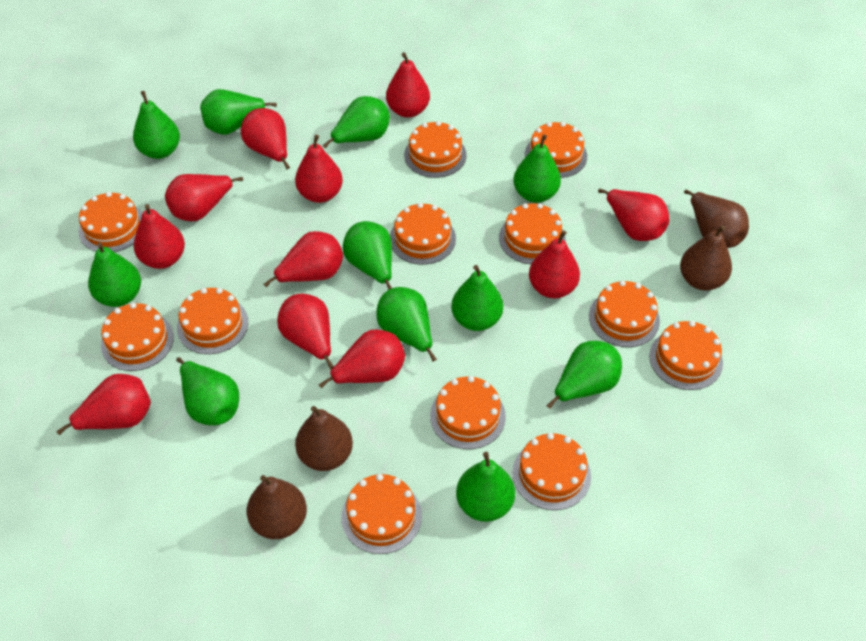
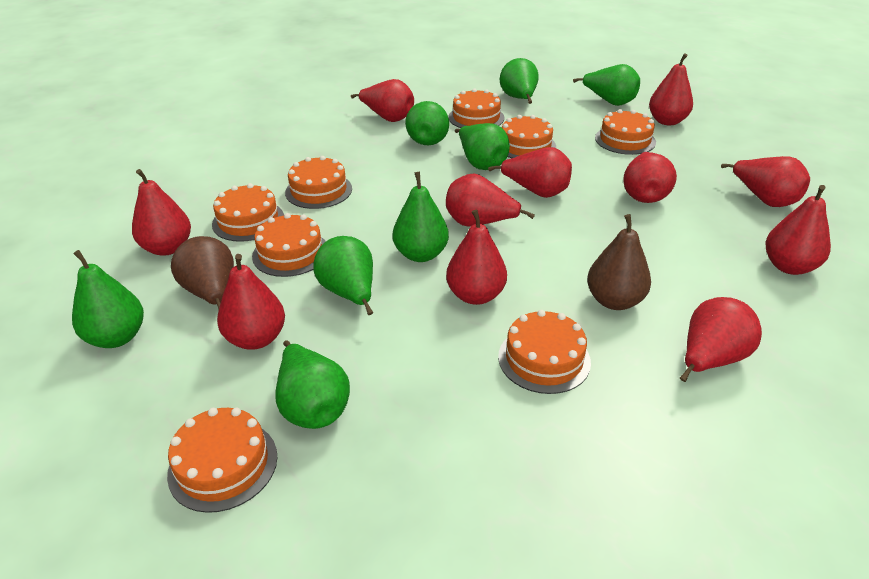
brown pear: 4 -> 2
green pear: 11 -> 8
orange cake: 12 -> 8

